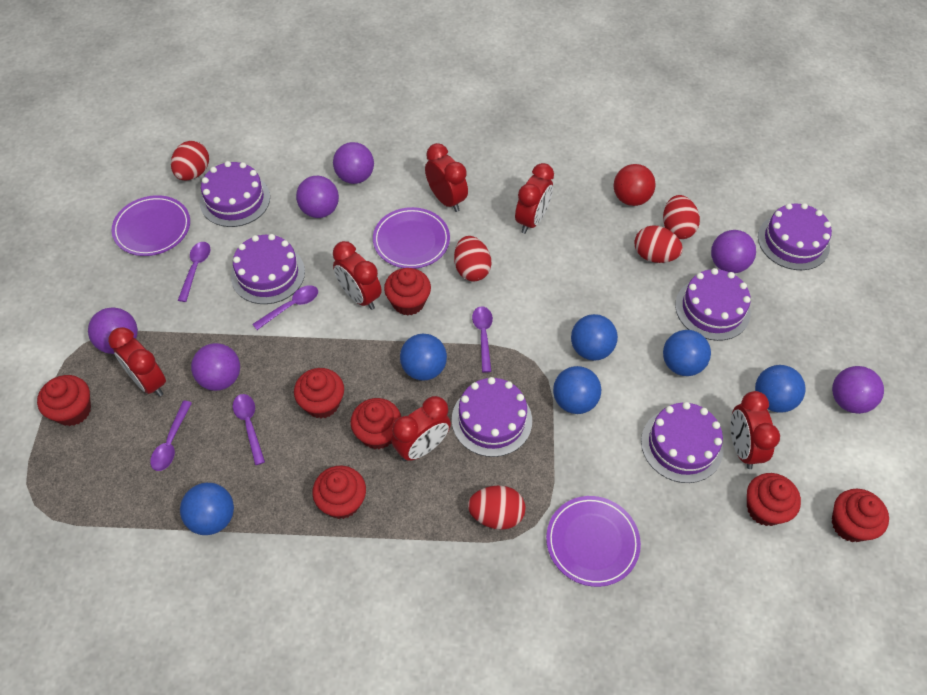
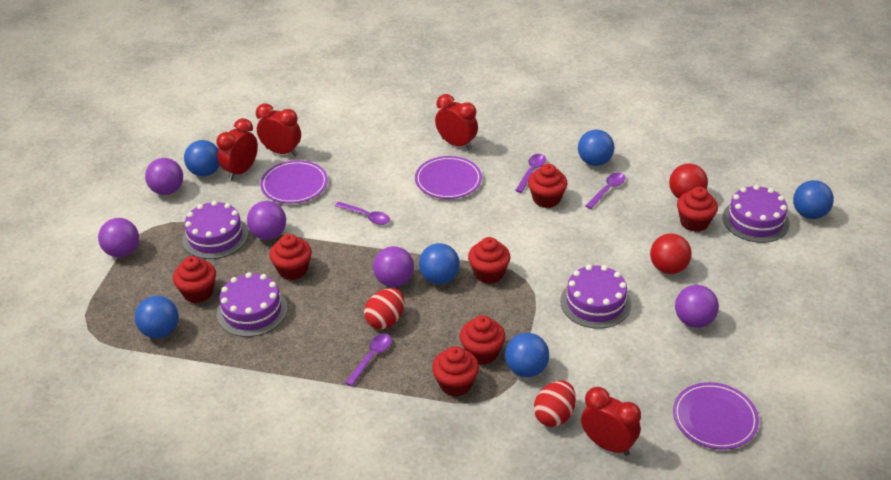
purple ball: 6 -> 5
purple cake: 6 -> 4
purple spoon: 5 -> 4
red ball: 1 -> 2
red clock: 6 -> 4
red egg: 5 -> 2

